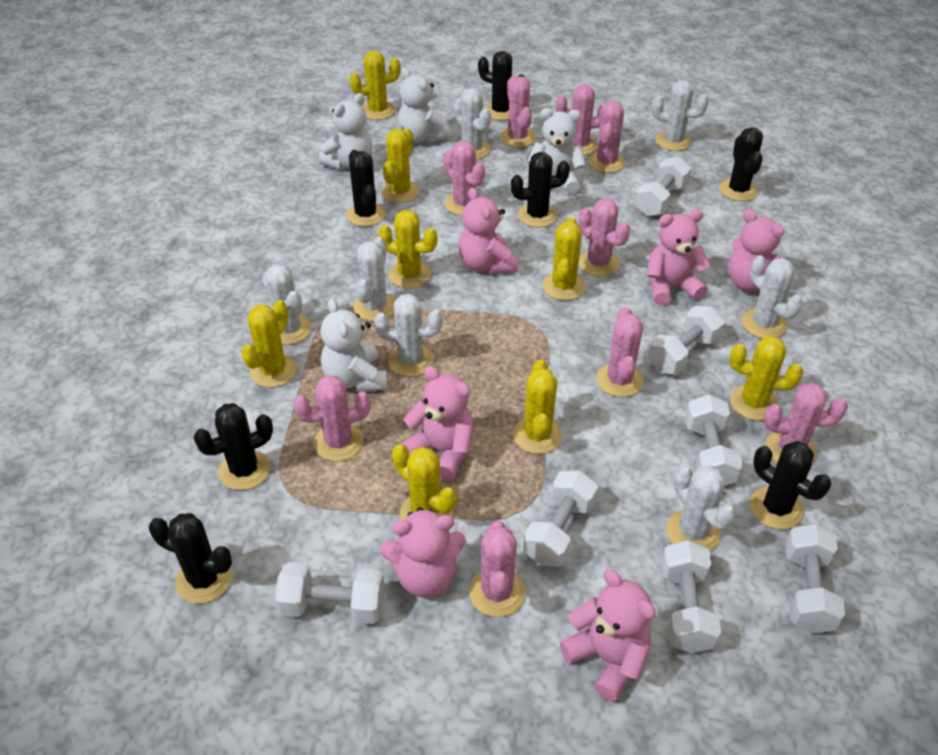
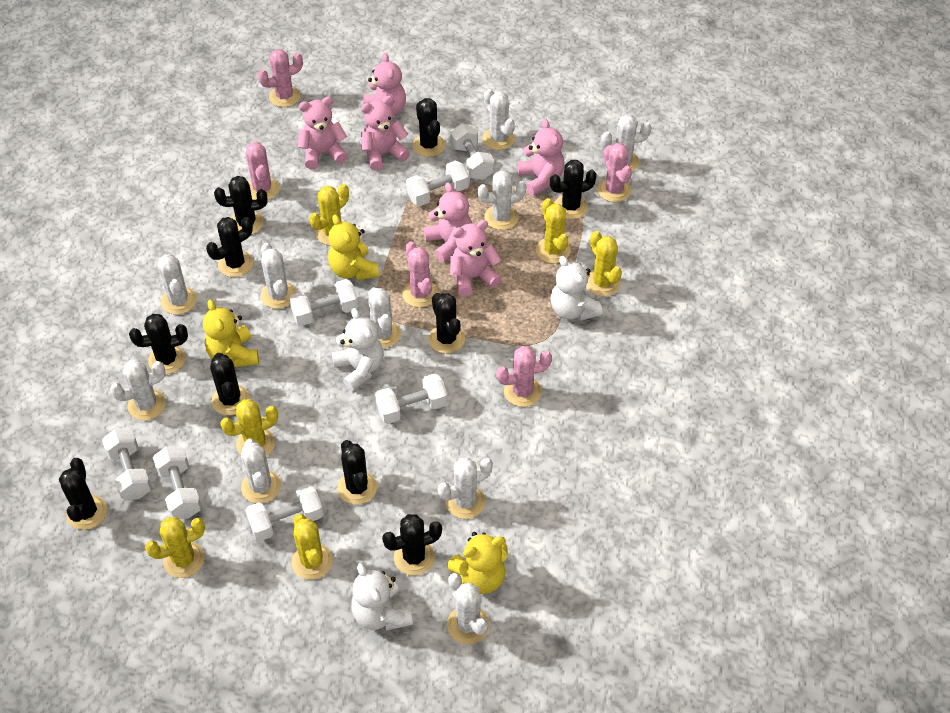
black cactus: 7 -> 10
pink cactus: 9 -> 5
white cactus: 7 -> 10
white teddy bear: 4 -> 3
yellow cactus: 8 -> 6
yellow teddy bear: 0 -> 3

